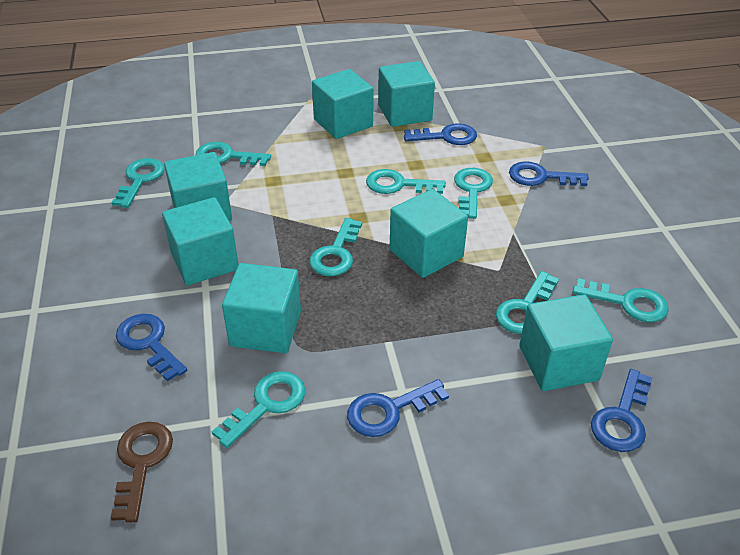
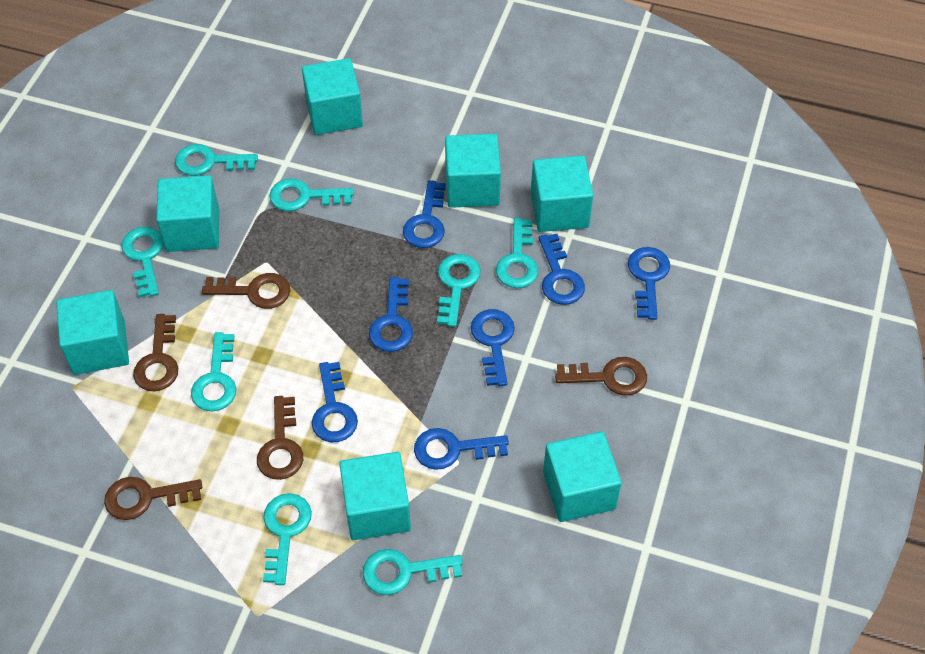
blue key: 5 -> 7
brown key: 1 -> 5

